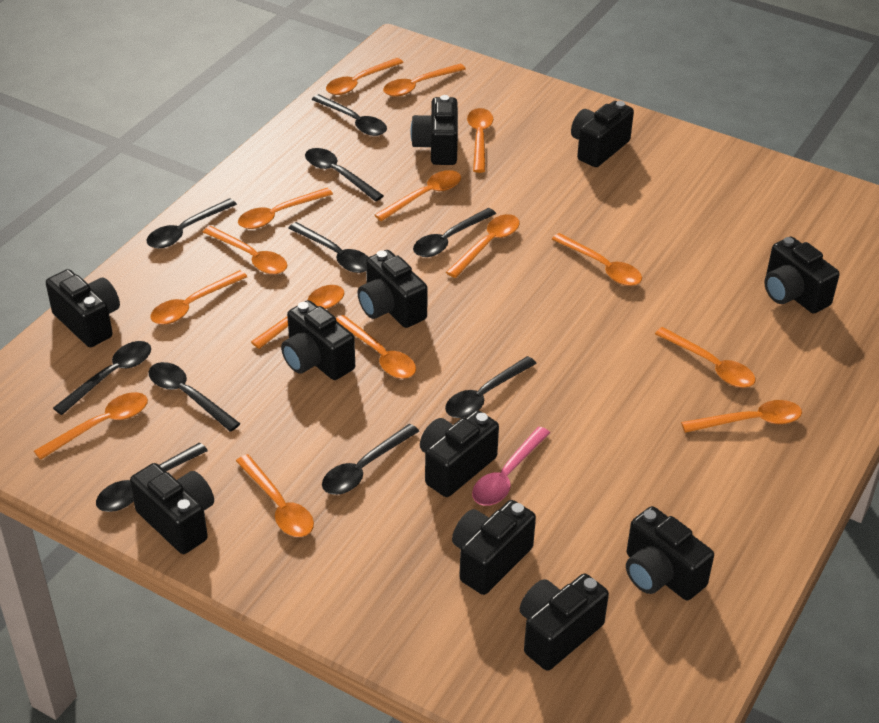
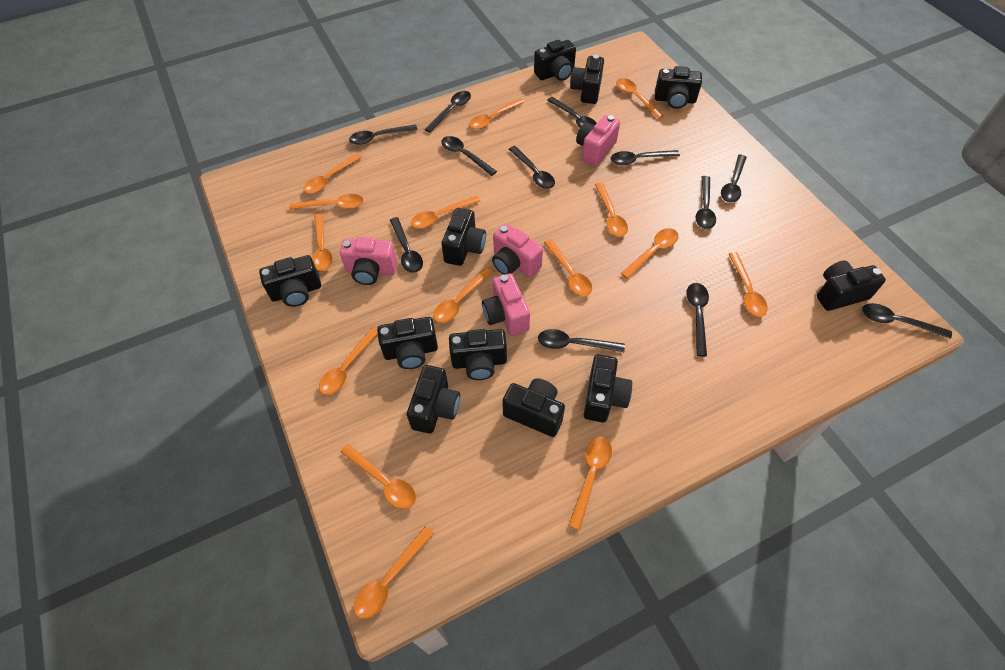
black spoon: 10 -> 12
pink camera: 0 -> 4
pink spoon: 1 -> 0

